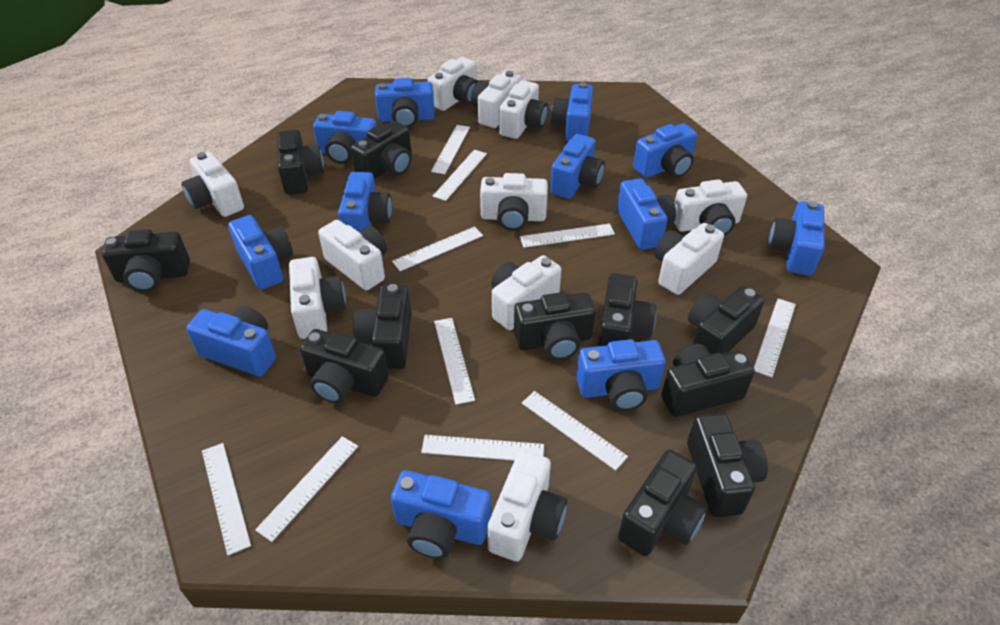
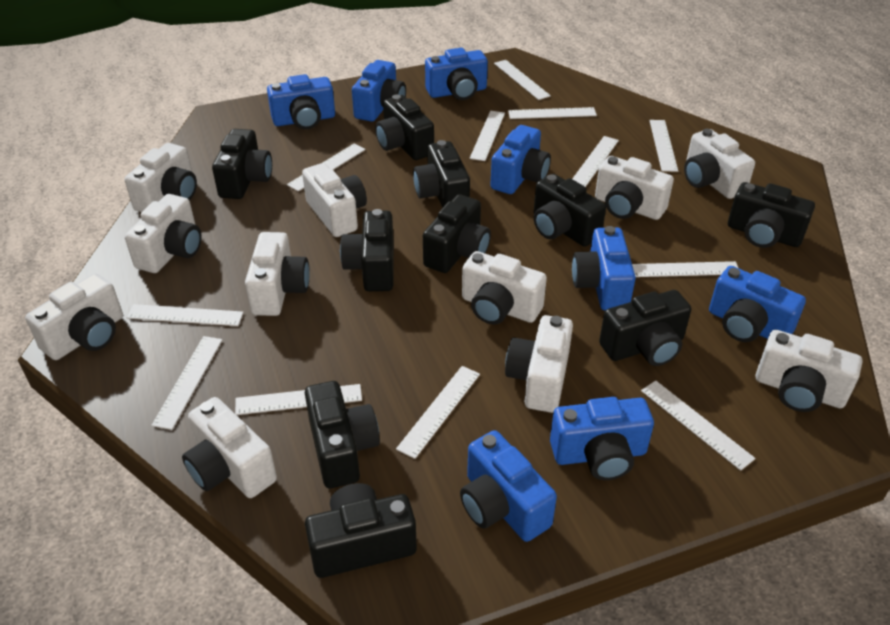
black camera: 11 -> 10
blue camera: 12 -> 8
white ruler: 10 -> 12

